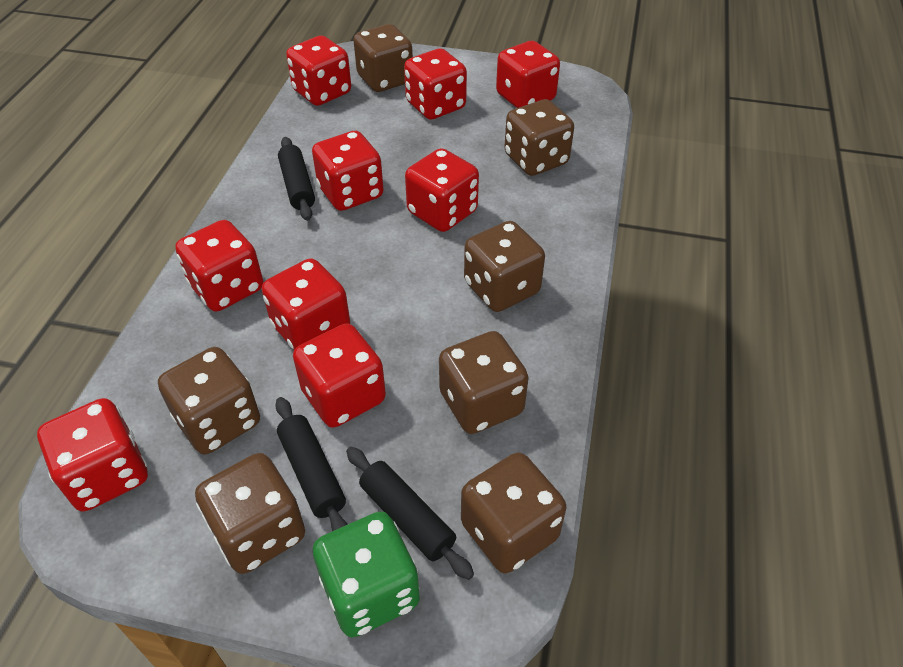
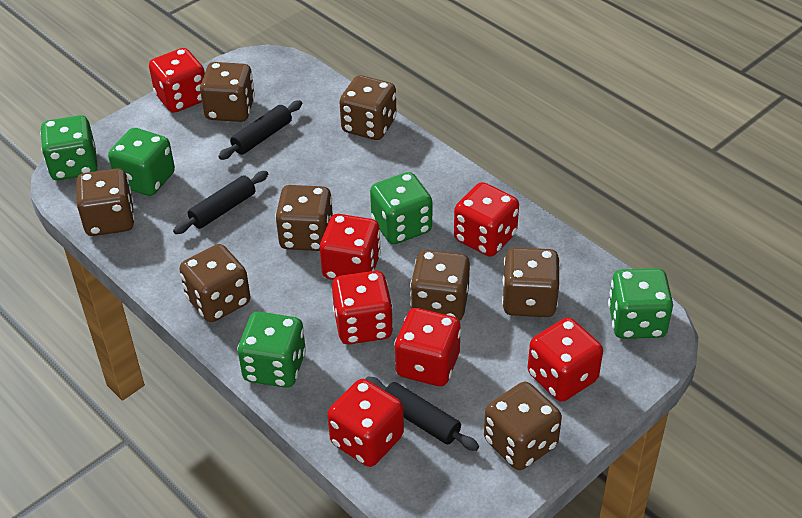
brown dice: 7 -> 8
green dice: 1 -> 5
red dice: 9 -> 7

